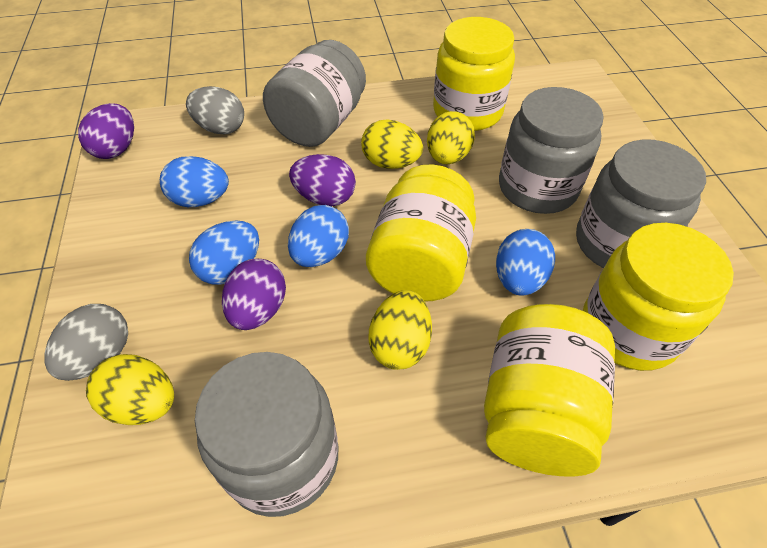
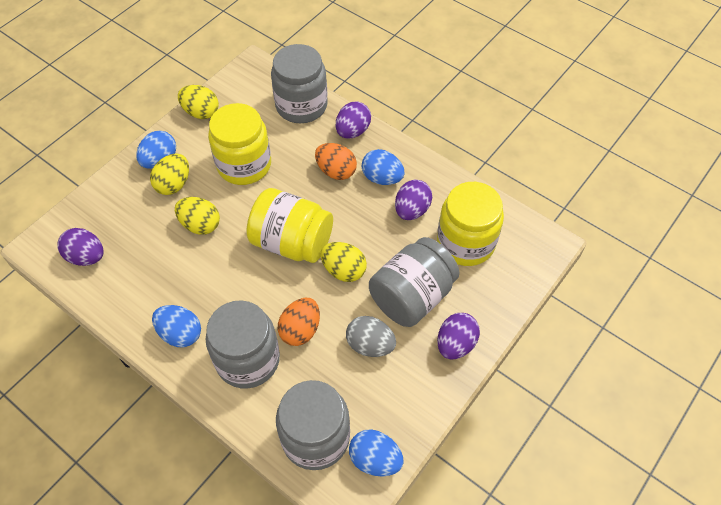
grey egg: 2 -> 1
orange egg: 0 -> 2
purple egg: 3 -> 4
yellow jar: 4 -> 3

